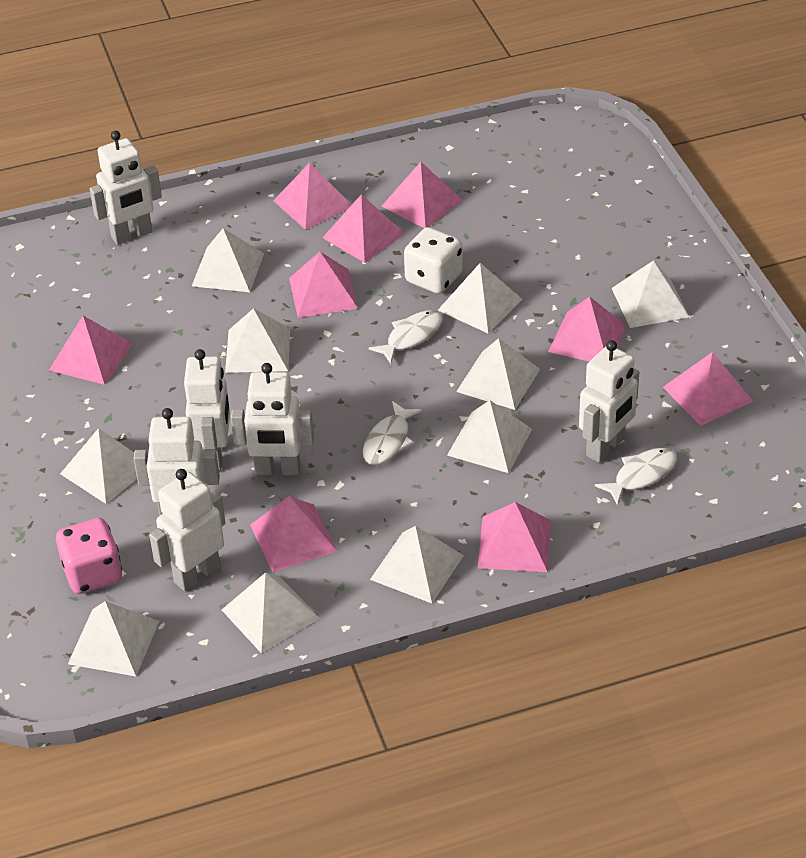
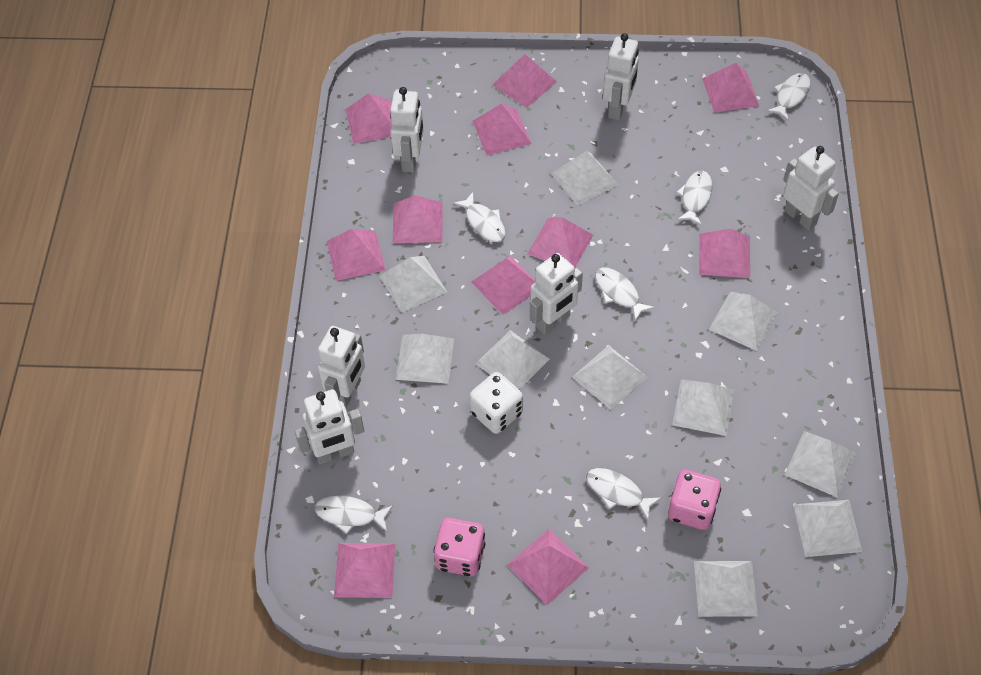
pink dice: 1 -> 2
pink pyramid: 9 -> 11
white fish: 3 -> 6

